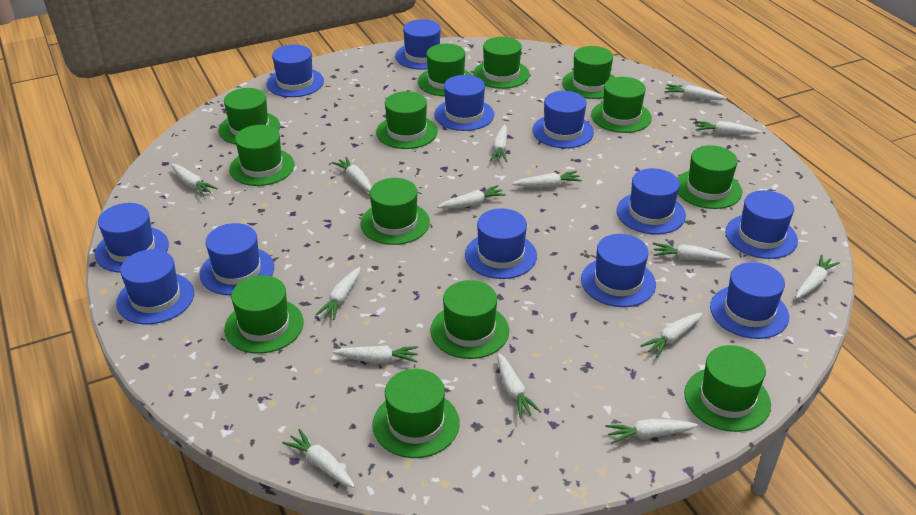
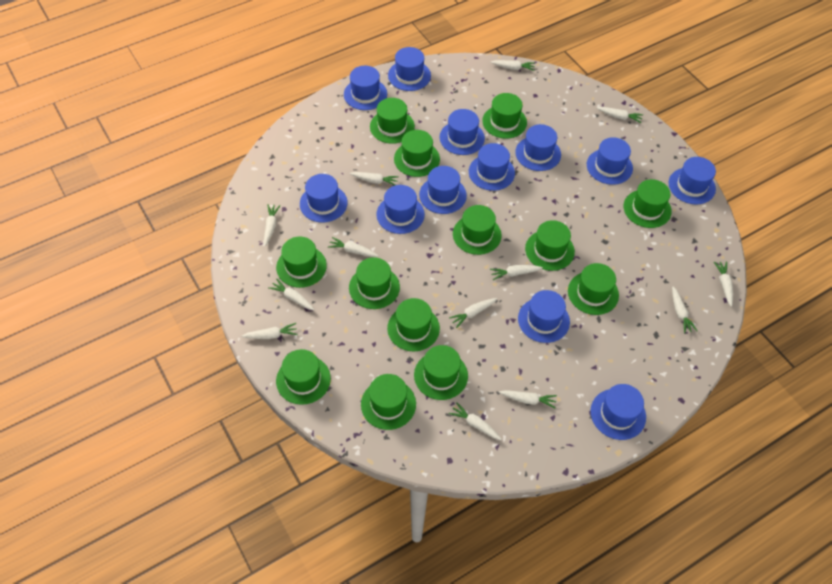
white carrot: 15 -> 13

